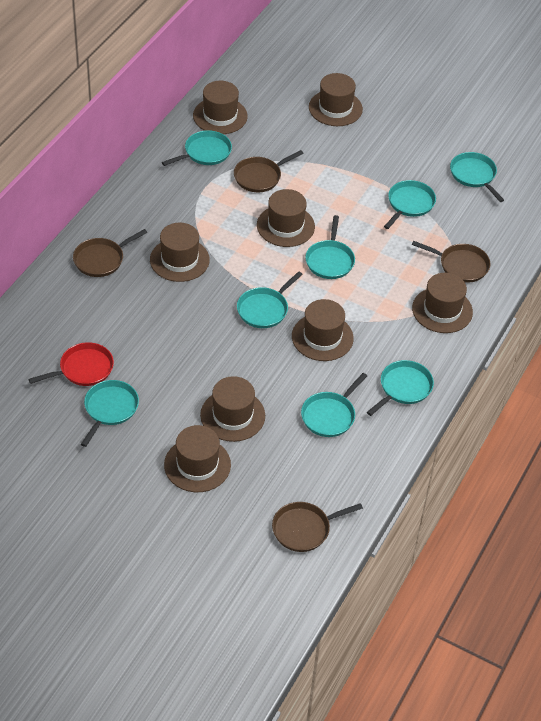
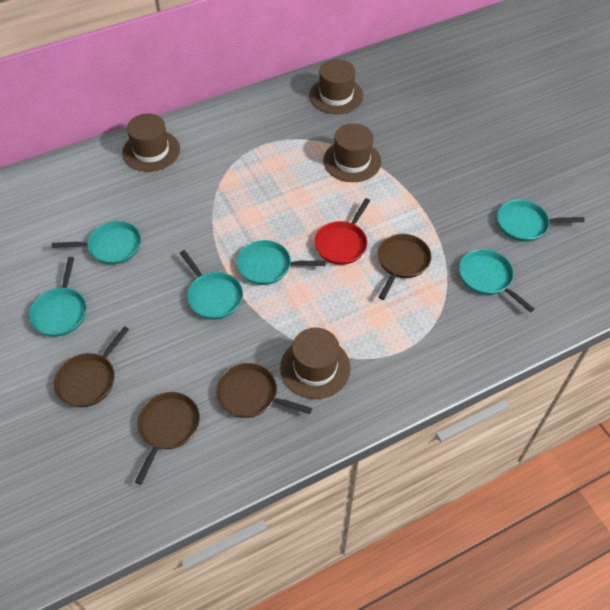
brown hat: 8 -> 4
turquoise pan: 8 -> 6

